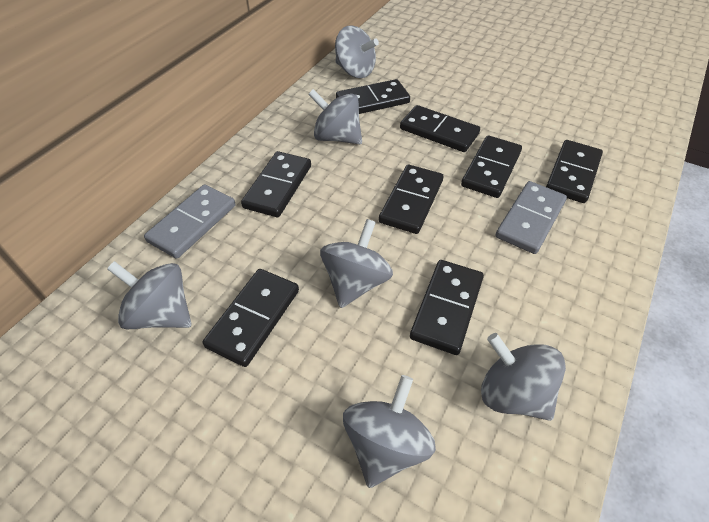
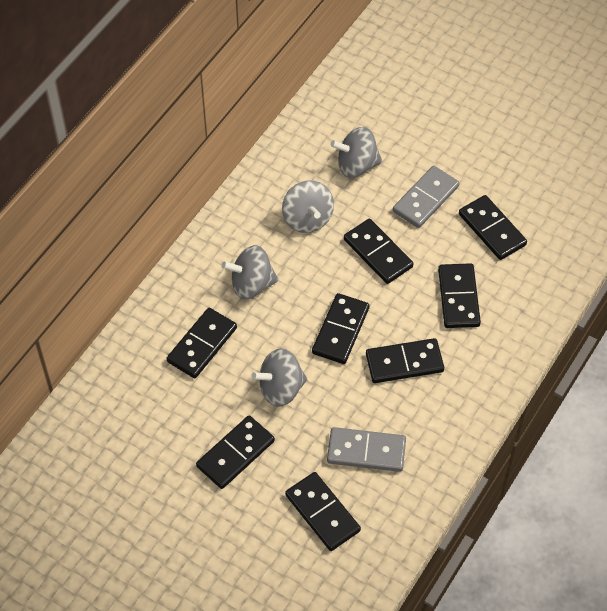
grey spinning top: 6 -> 4

